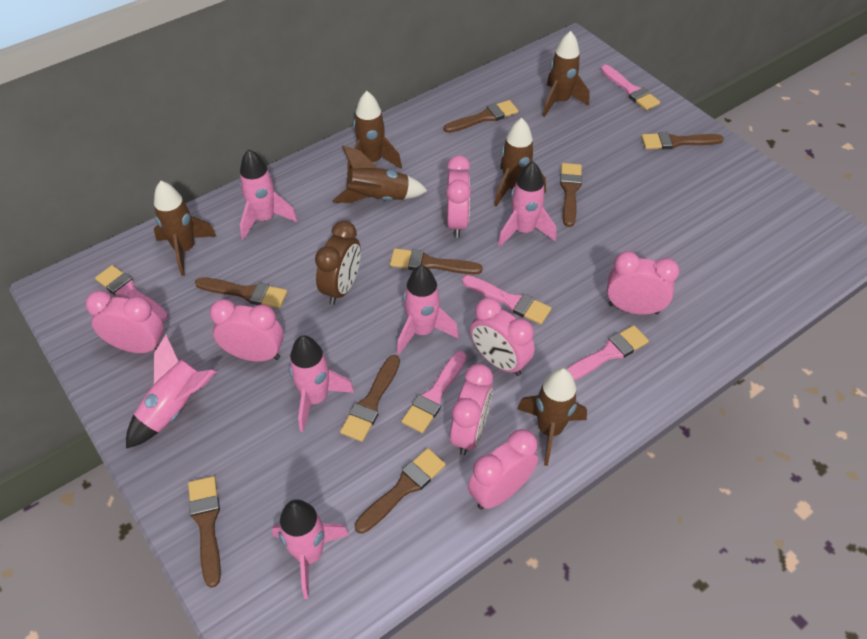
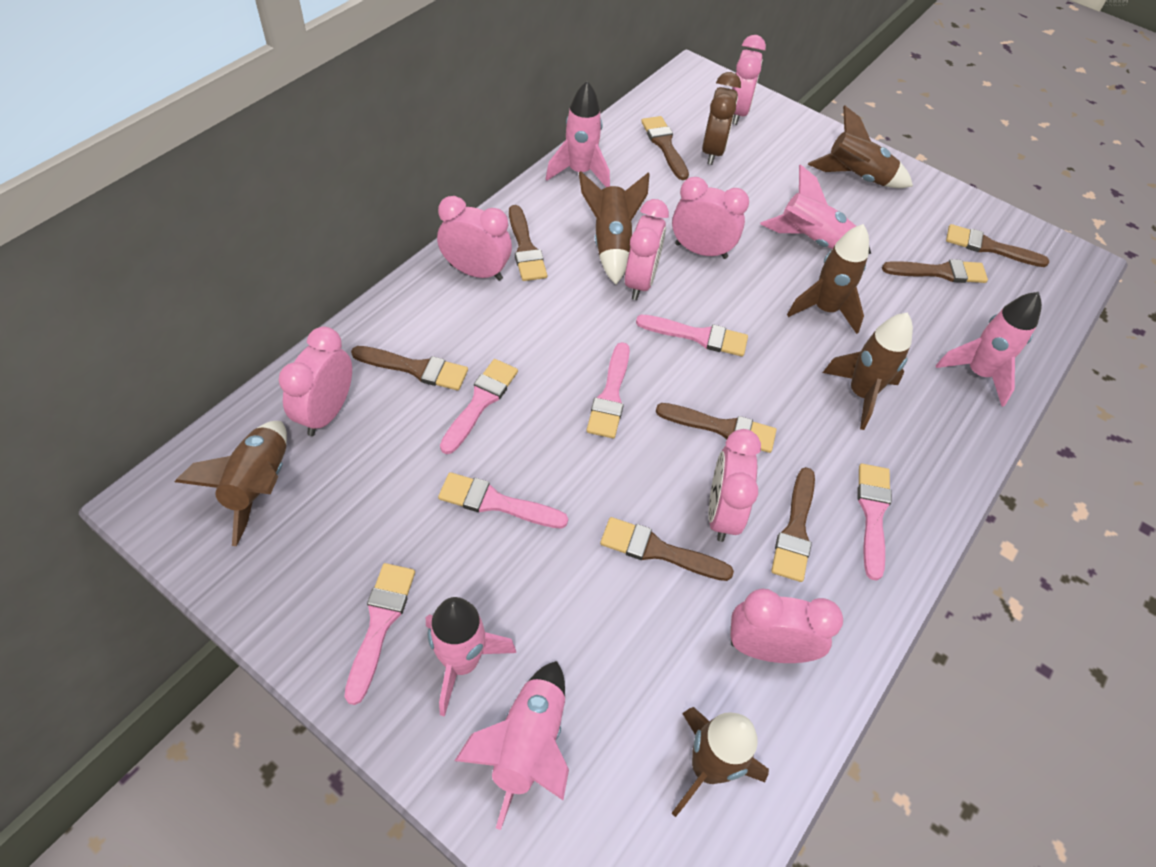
pink brush: 5 -> 6
pink rocket: 6 -> 5

